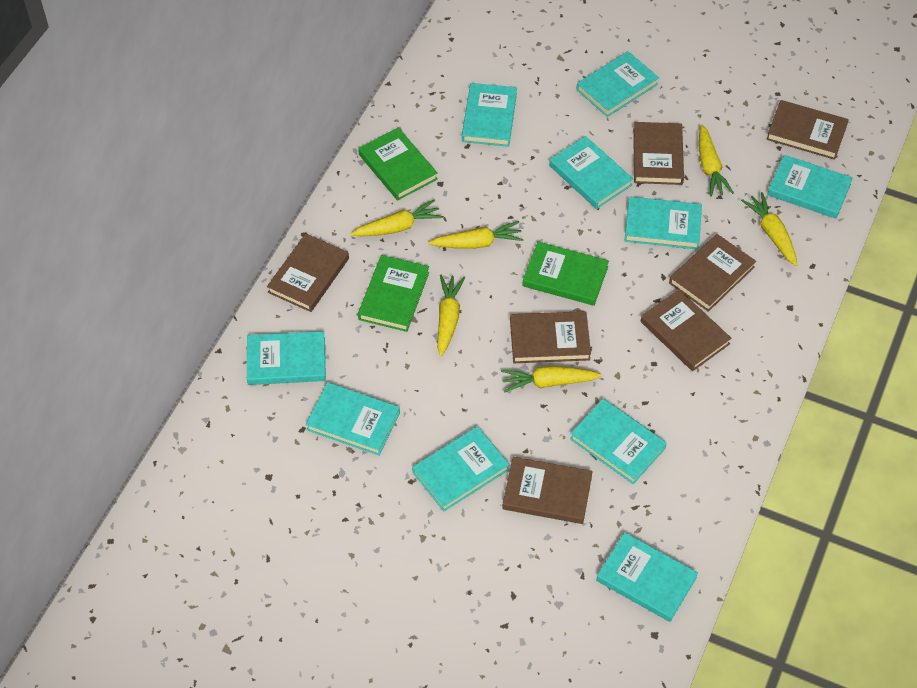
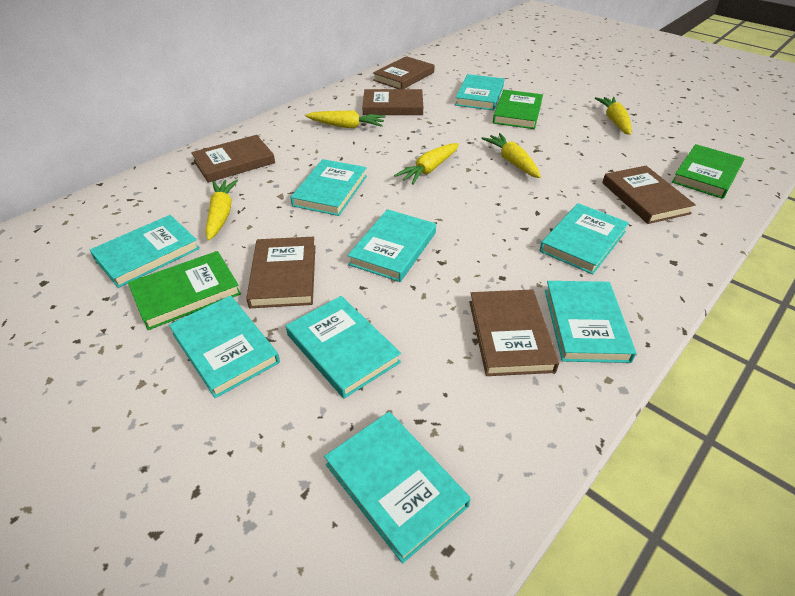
brown book: 7 -> 6
turquoise book: 10 -> 9
yellow carrot: 6 -> 5

